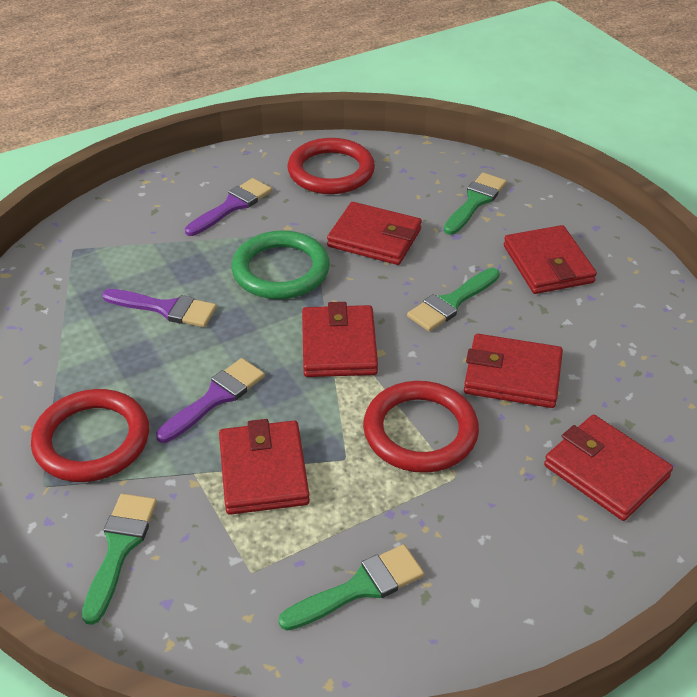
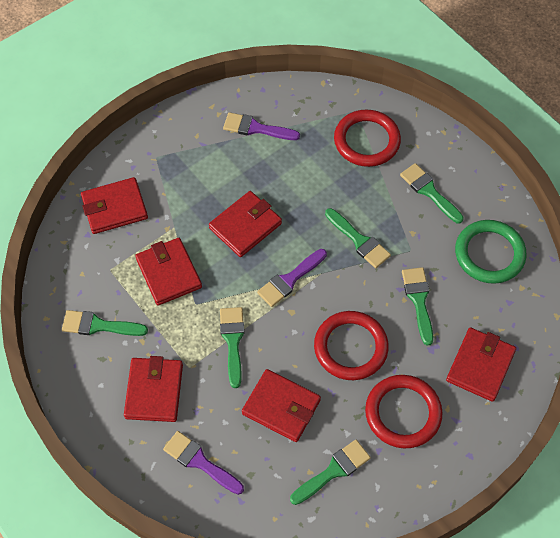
green brush: 4 -> 6

